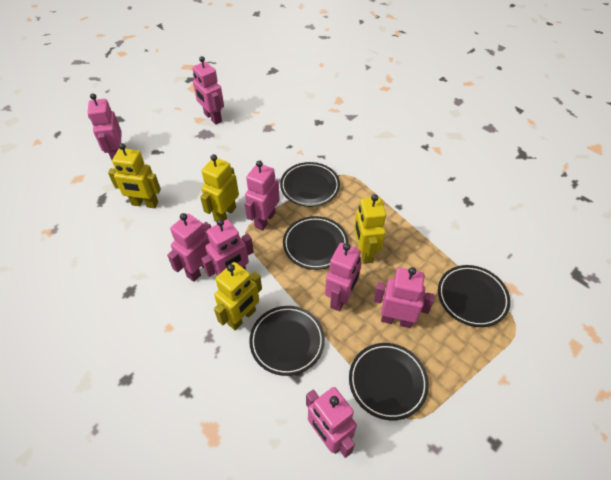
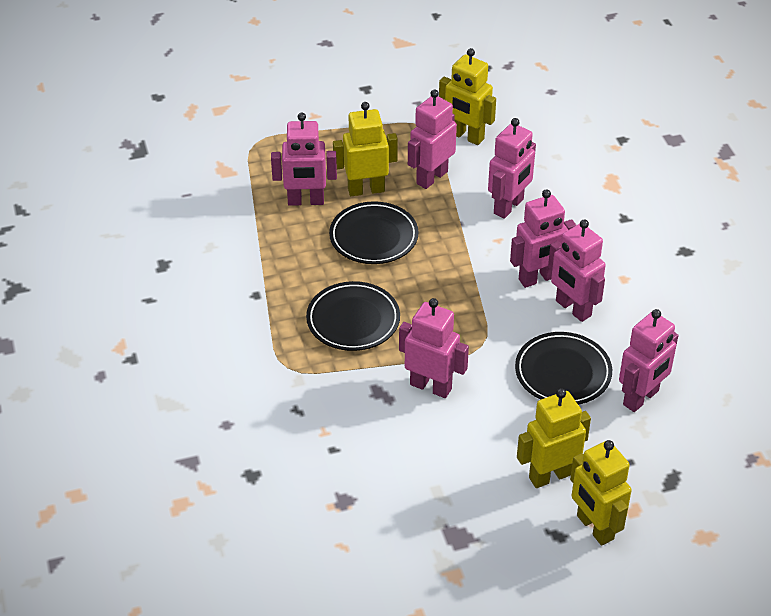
black plate: 5 -> 3
pink robot: 8 -> 7

